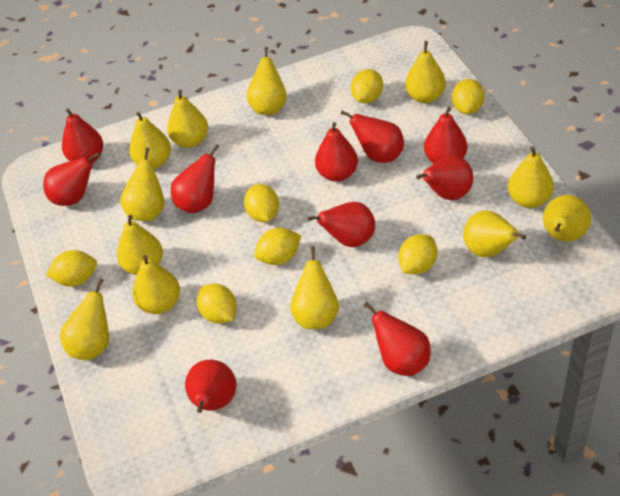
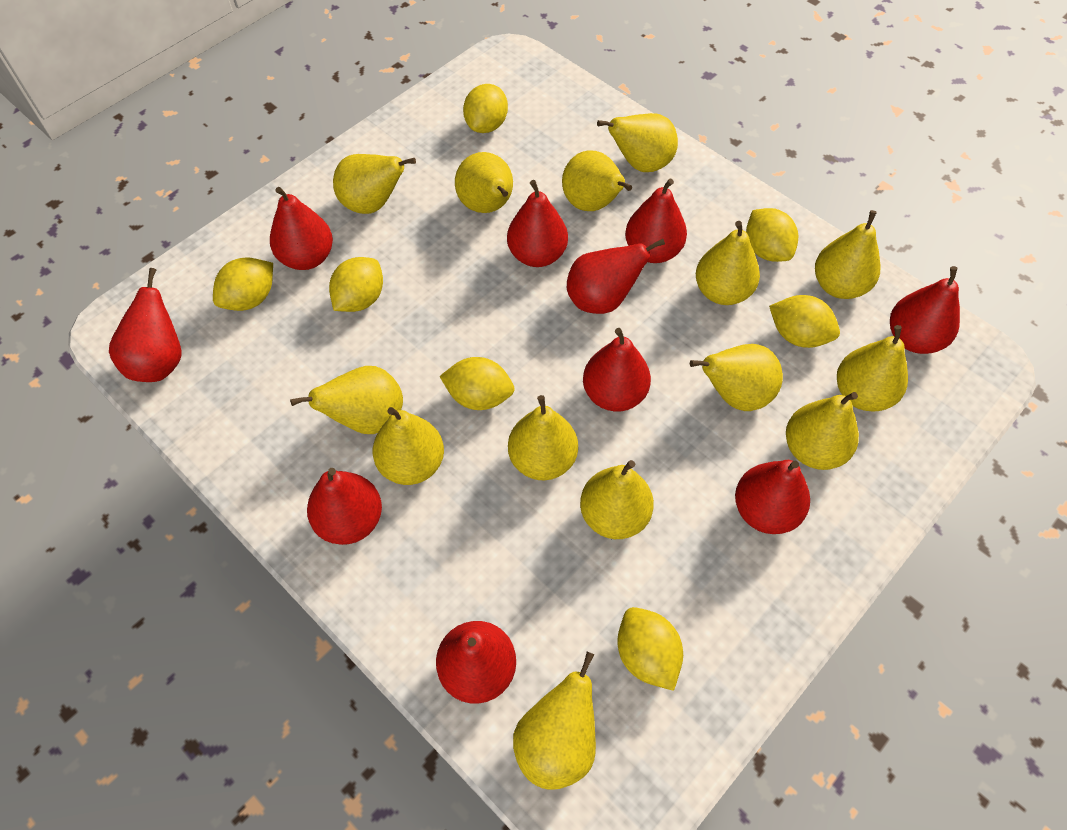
yellow pear: 12 -> 14

